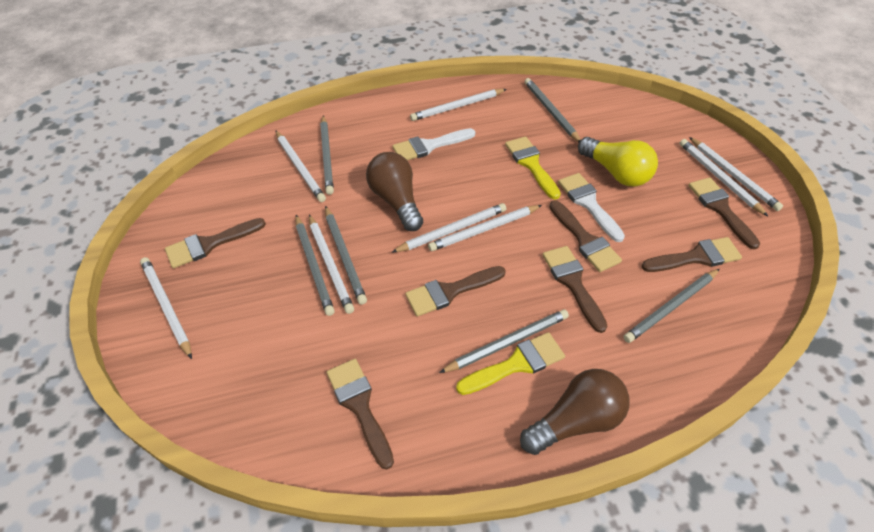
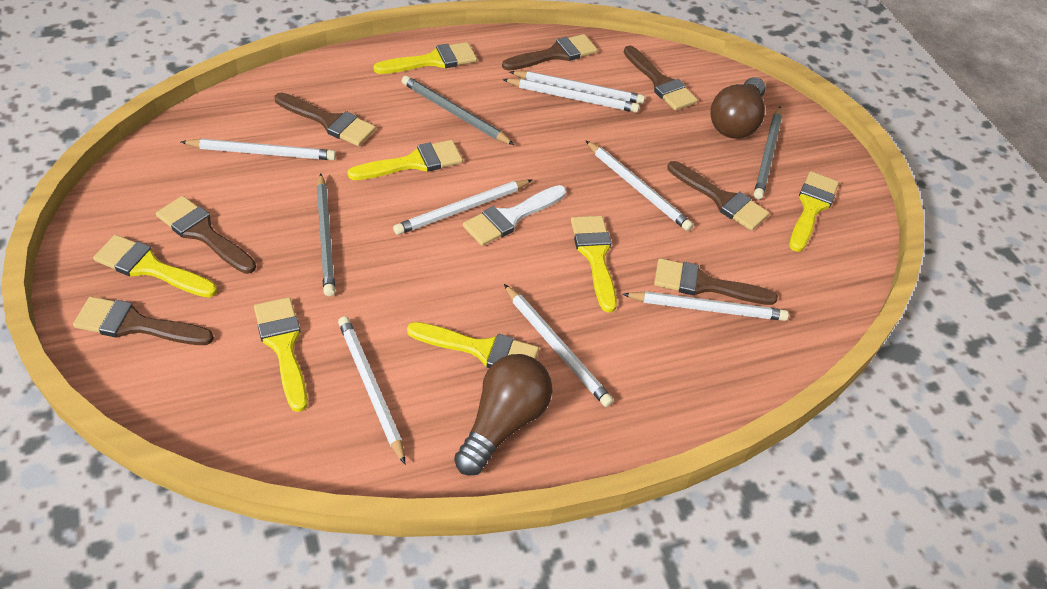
grey pencil: 6 -> 3
white brush: 2 -> 1
yellow brush: 2 -> 7
yellow light bulb: 1 -> 0

